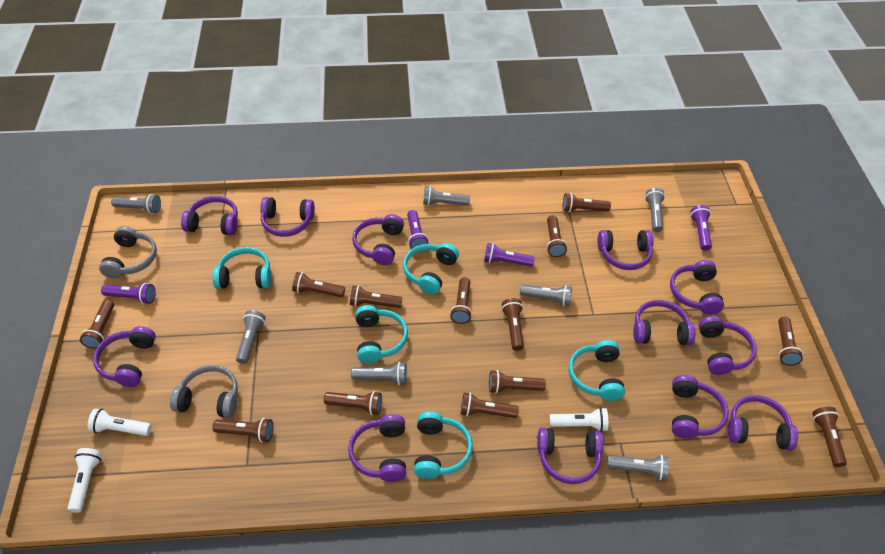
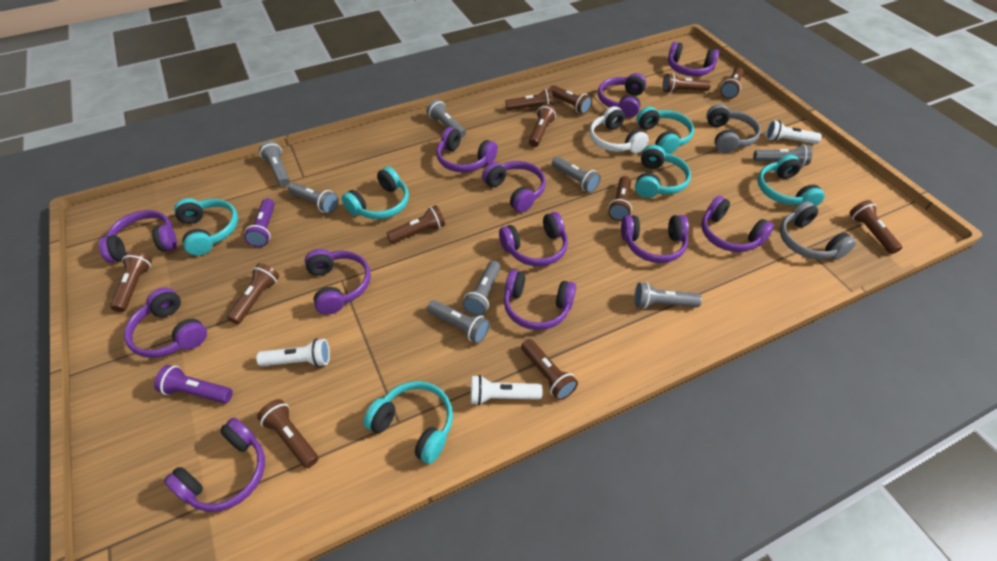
brown flashlight: 13 -> 12
grey flashlight: 7 -> 8
purple flashlight: 4 -> 2
turquoise headphones: 5 -> 6
white headphones: 0 -> 1

